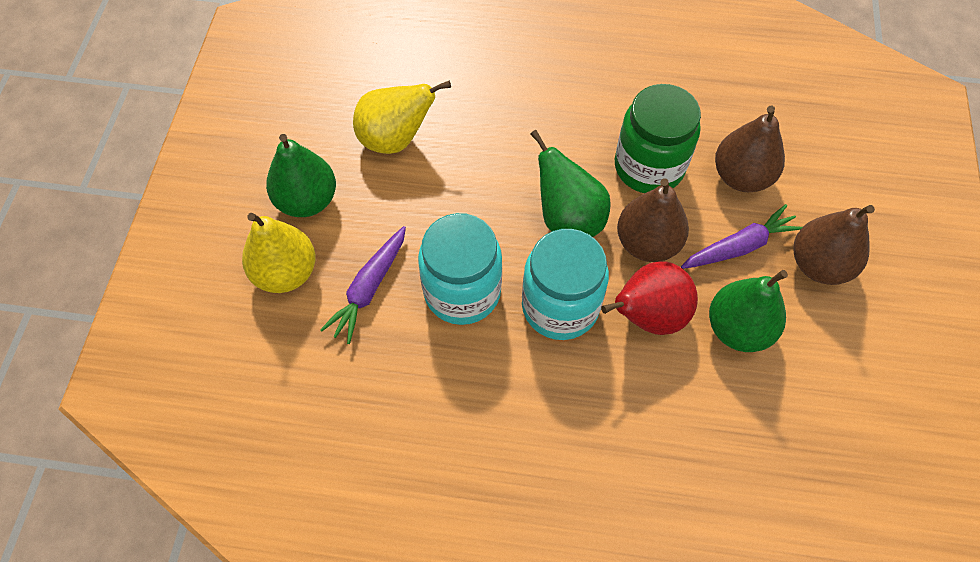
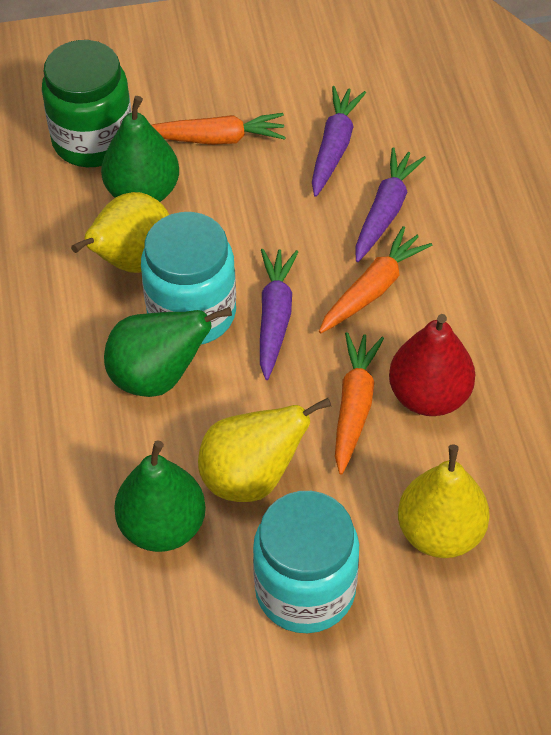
brown pear: 3 -> 0
orange carrot: 0 -> 3
purple carrot: 2 -> 3
yellow pear: 2 -> 3

